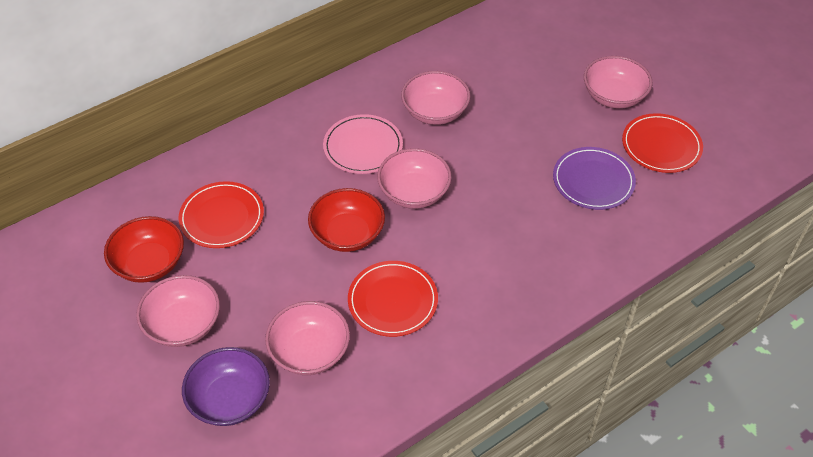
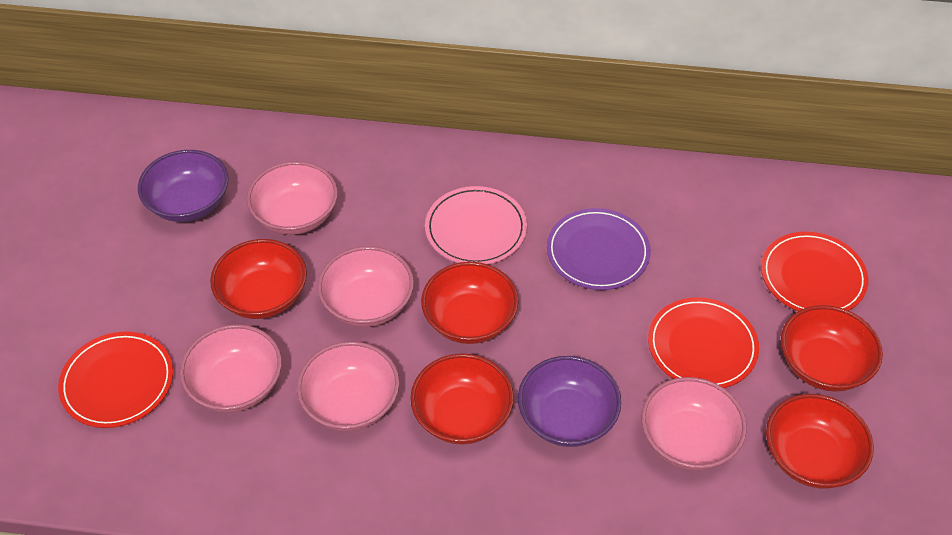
purple bowl: 1 -> 2
red bowl: 2 -> 5

